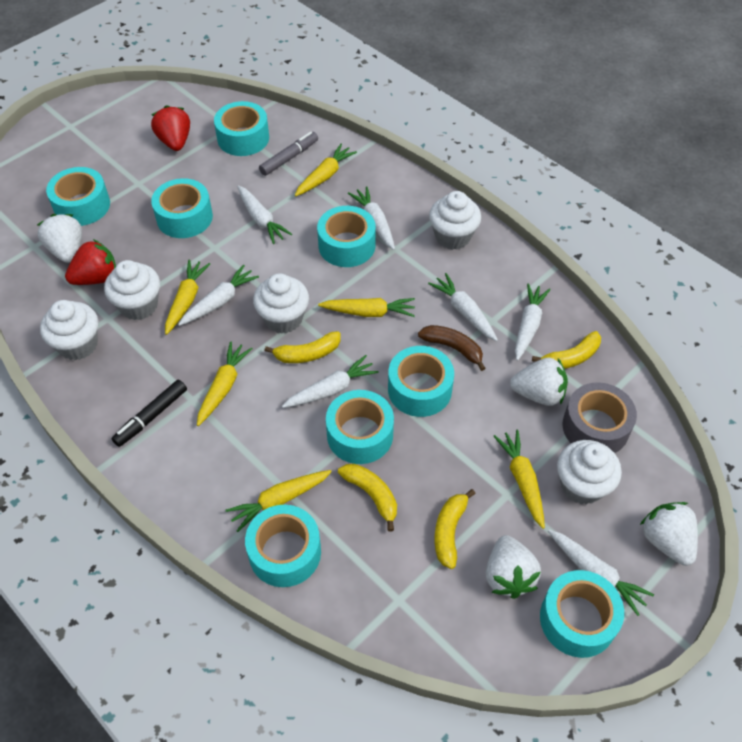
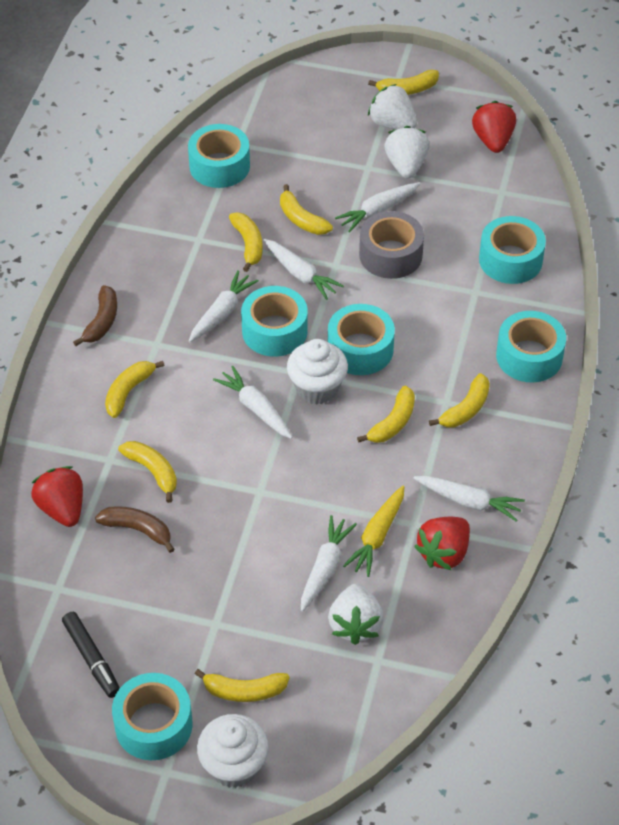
brown banana: 1 -> 2
grey marker: 1 -> 0
red strawberry: 2 -> 3
turquoise tape: 8 -> 6
white carrot: 7 -> 6
white cupcake: 5 -> 2
white strawberry: 4 -> 3
yellow banana: 4 -> 8
yellow carrot: 6 -> 1

